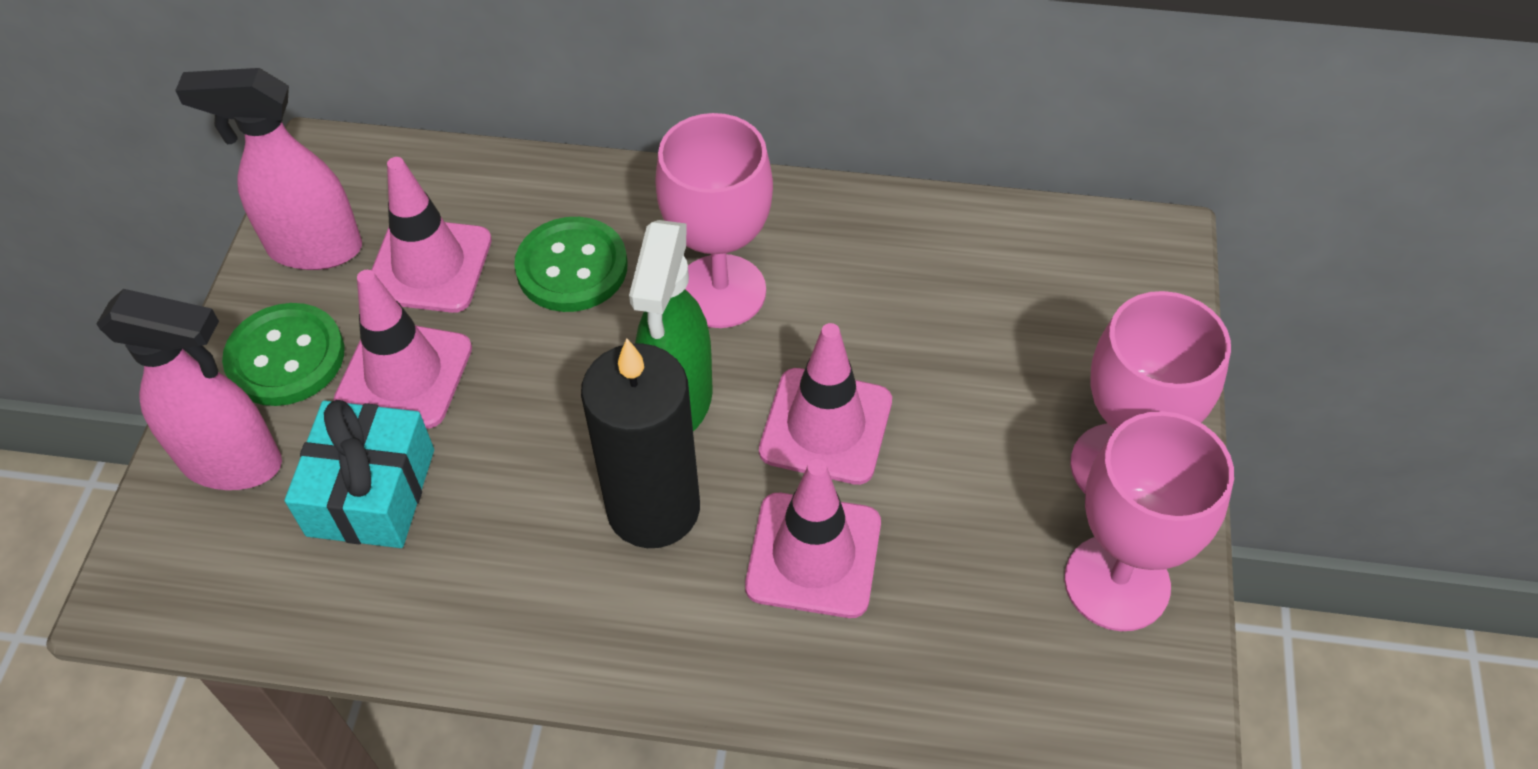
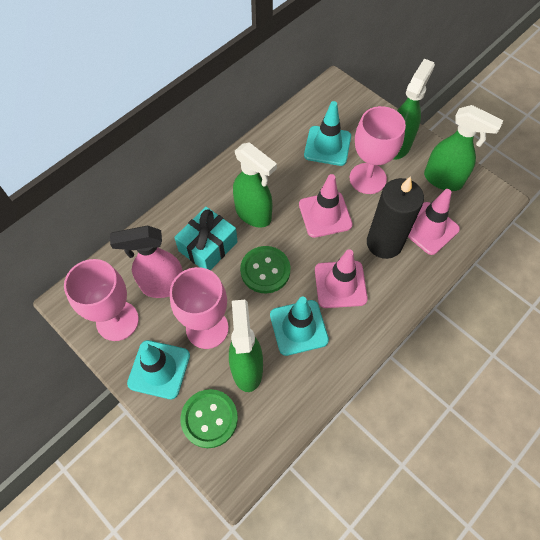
green spray bottle: 1 -> 4
pink spray bottle: 2 -> 1
pink traffic cone: 4 -> 3
turquoise traffic cone: 0 -> 3

